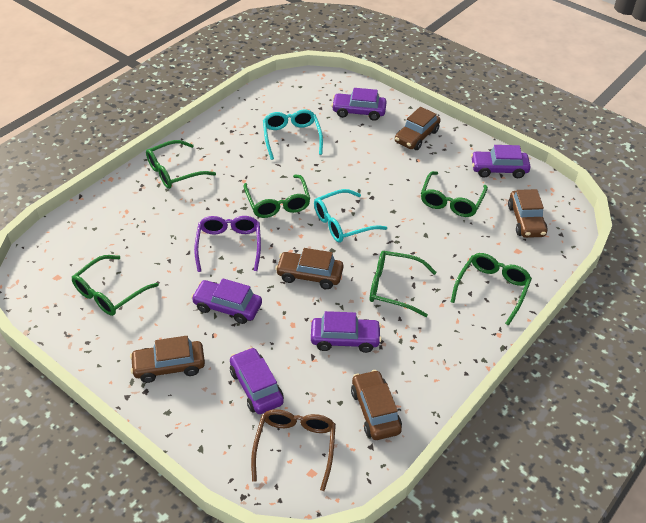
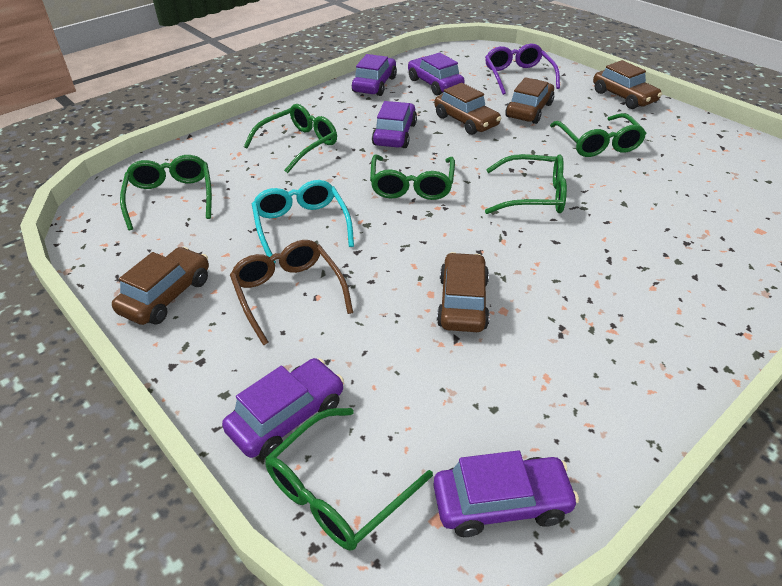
turquoise glasses: 2 -> 1

